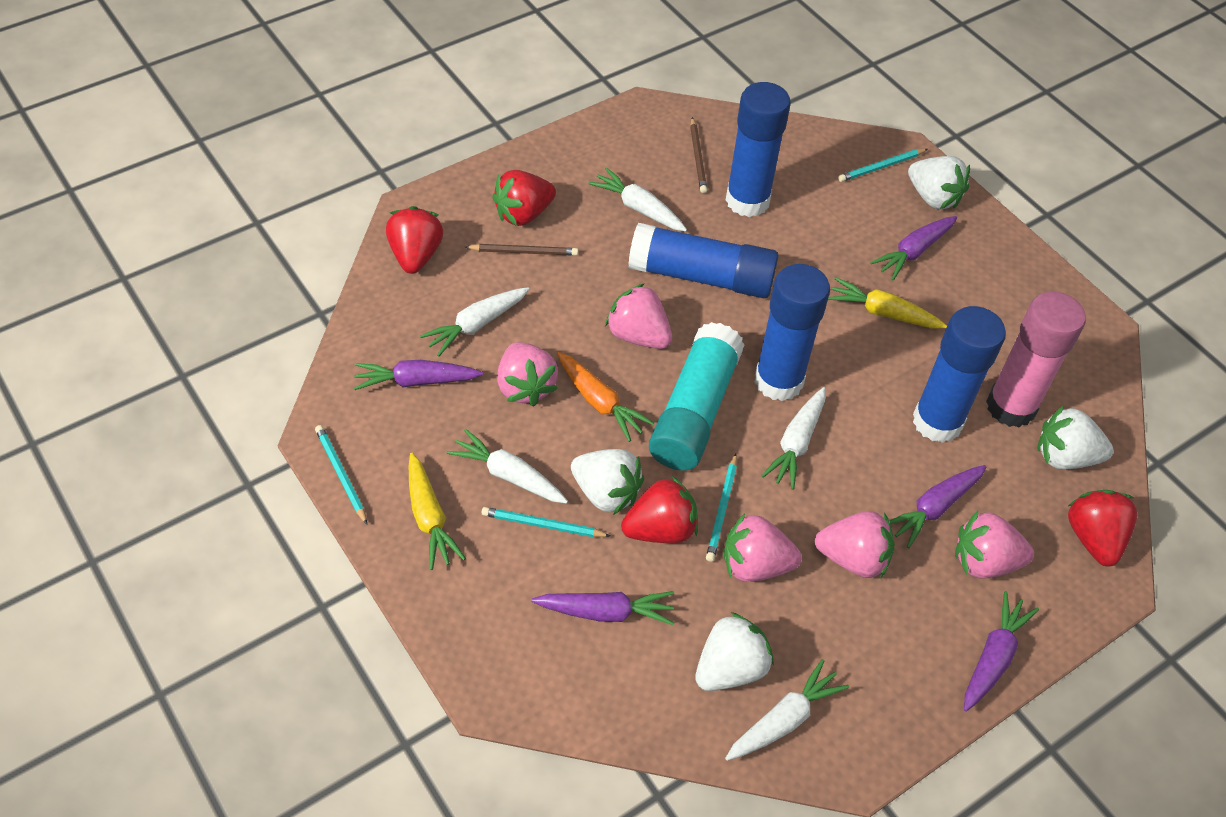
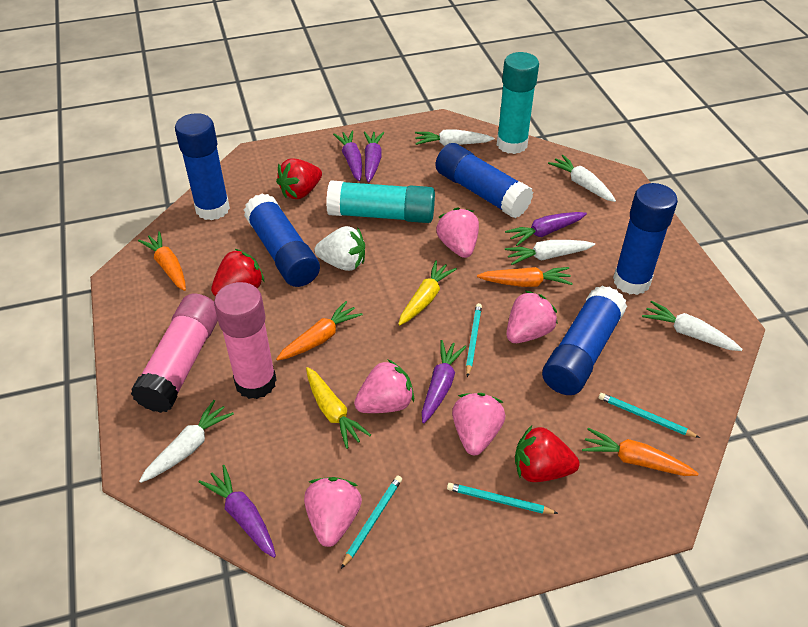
blue glue stick: 4 -> 5
brown pencil: 2 -> 0
orange carrot: 1 -> 4
pink glue stick: 1 -> 2
red strawberry: 4 -> 3
turquoise glue stick: 1 -> 2
white strawberry: 4 -> 1

